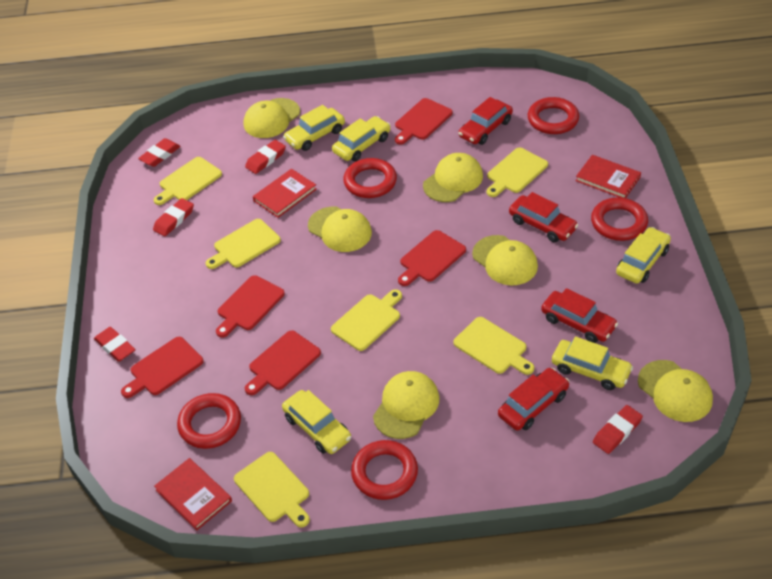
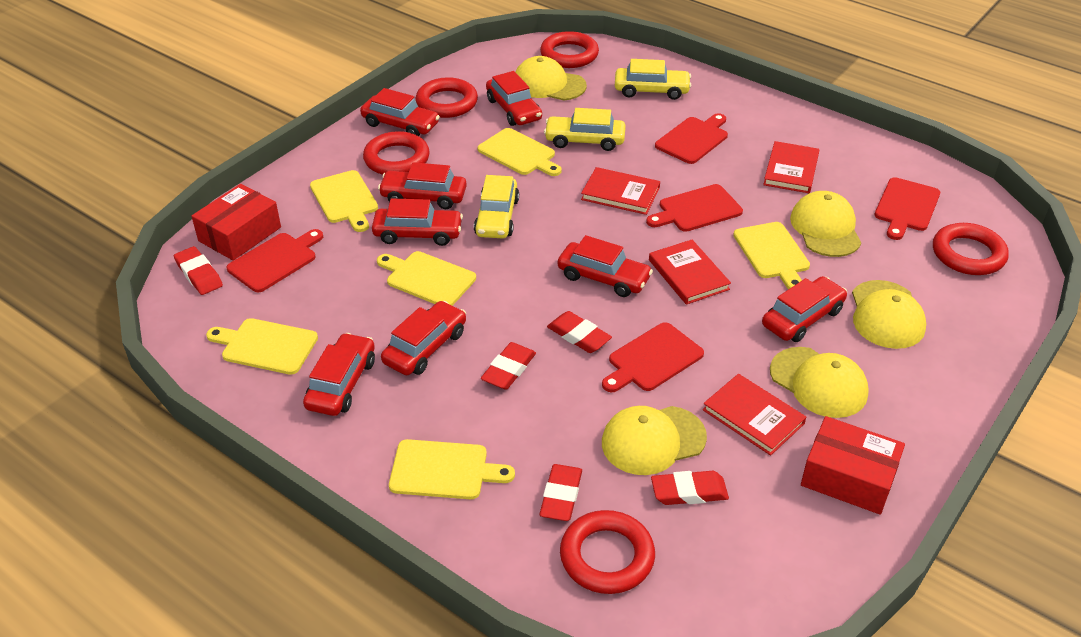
red book: 3 -> 4
red box: 0 -> 2
red car: 4 -> 8
yellow cap: 6 -> 5
yellow car: 5 -> 3

